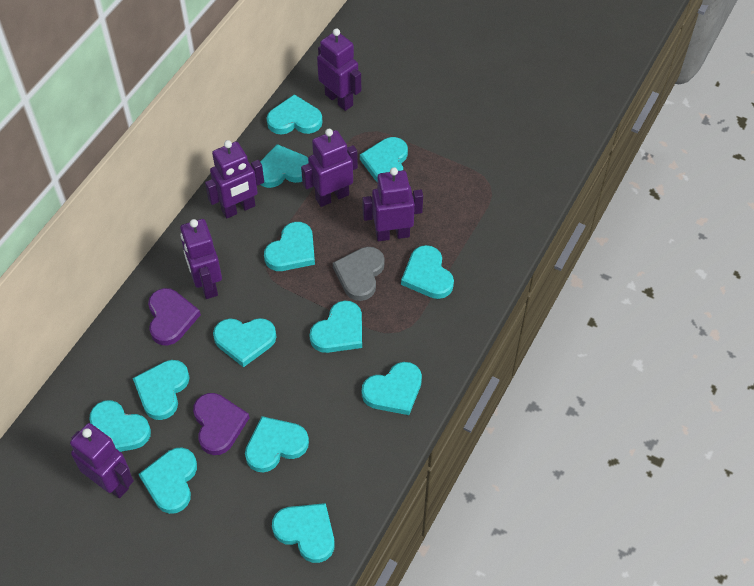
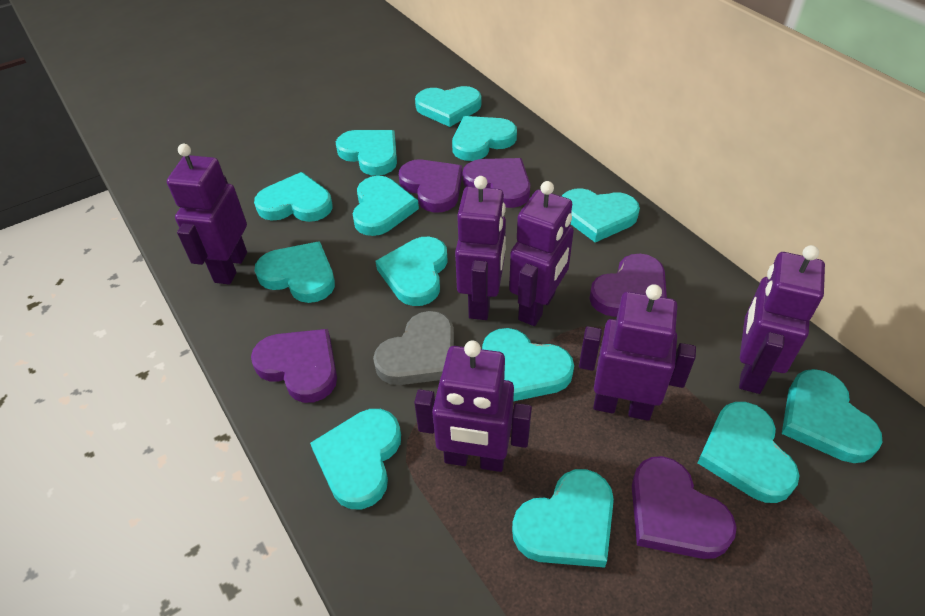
purple heart: 2 -> 5

